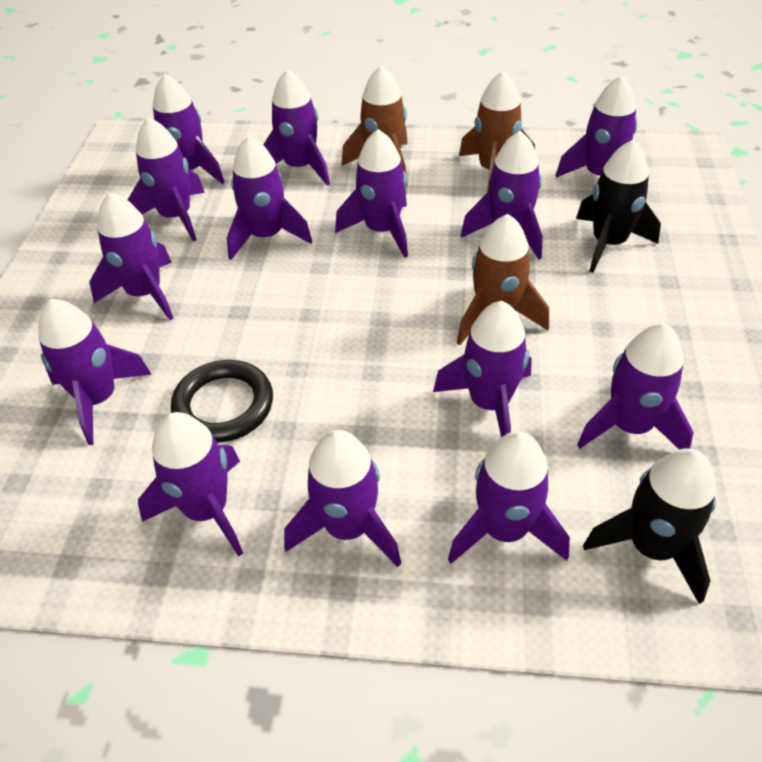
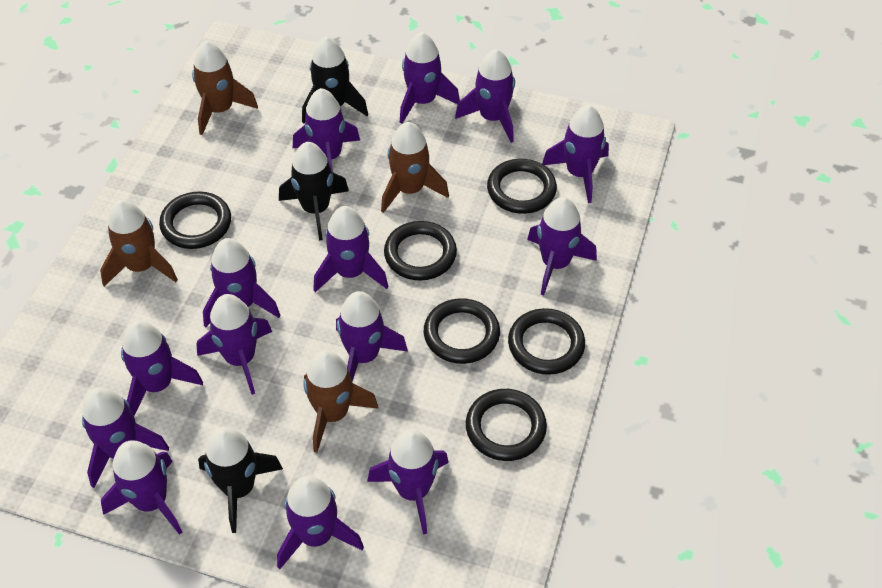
black ring: 1 -> 6
black rocket: 2 -> 3
brown rocket: 3 -> 4

